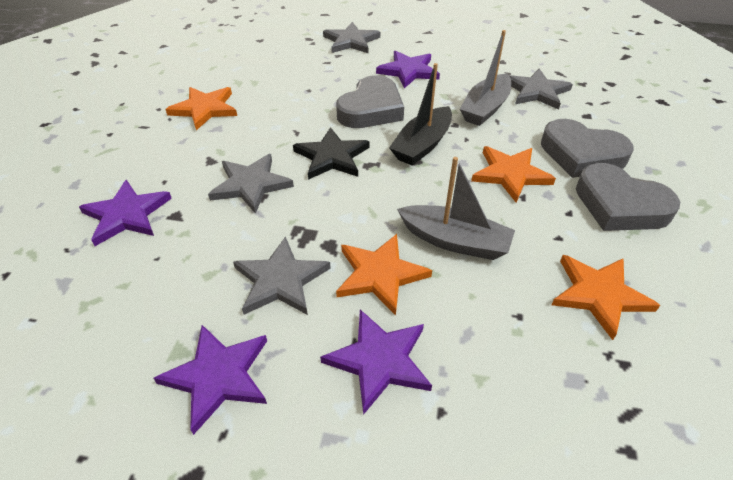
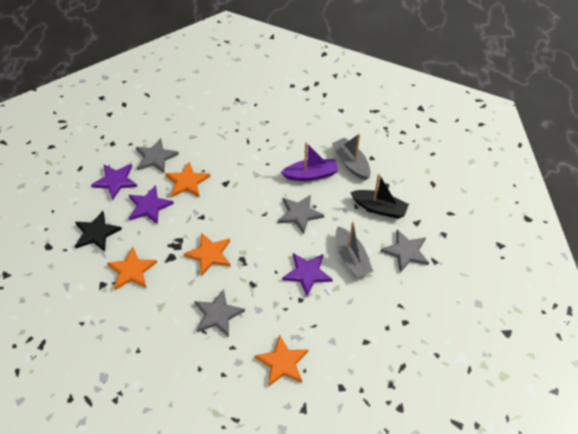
grey heart: 3 -> 0
purple boat: 0 -> 1
purple star: 4 -> 3

